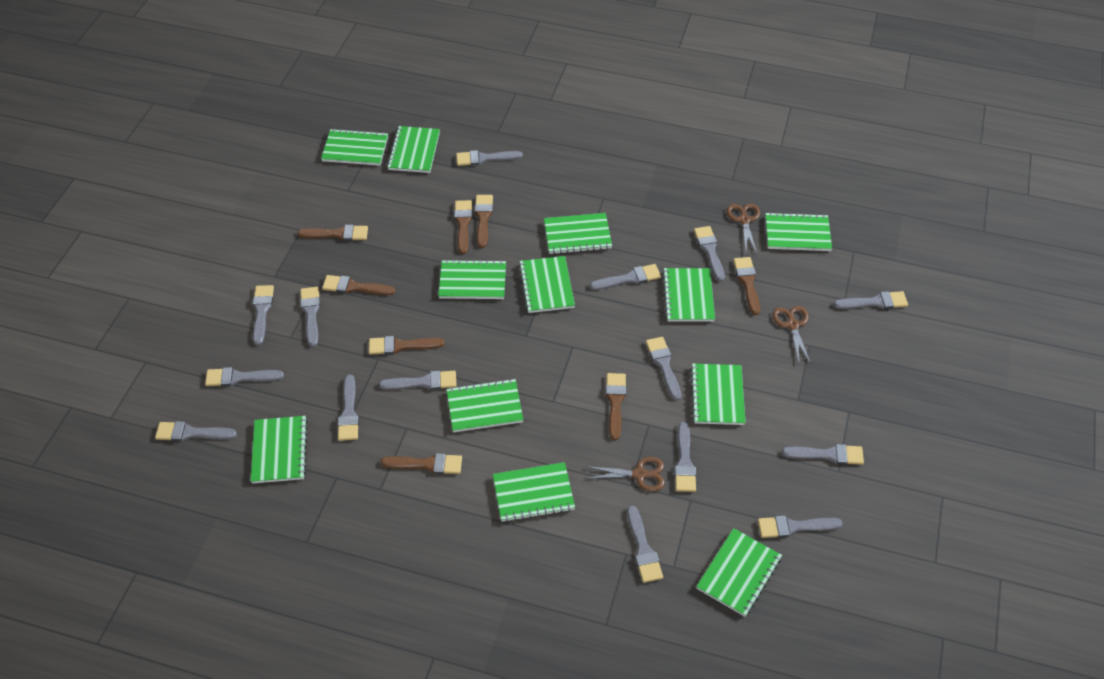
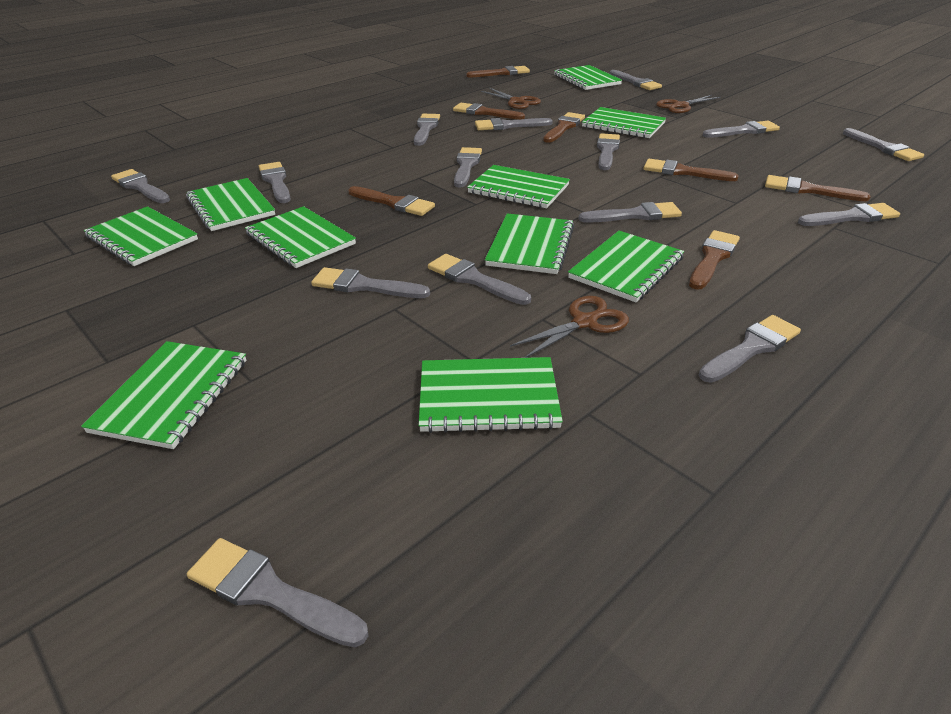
brown brush: 8 -> 7
green notebook: 12 -> 10

